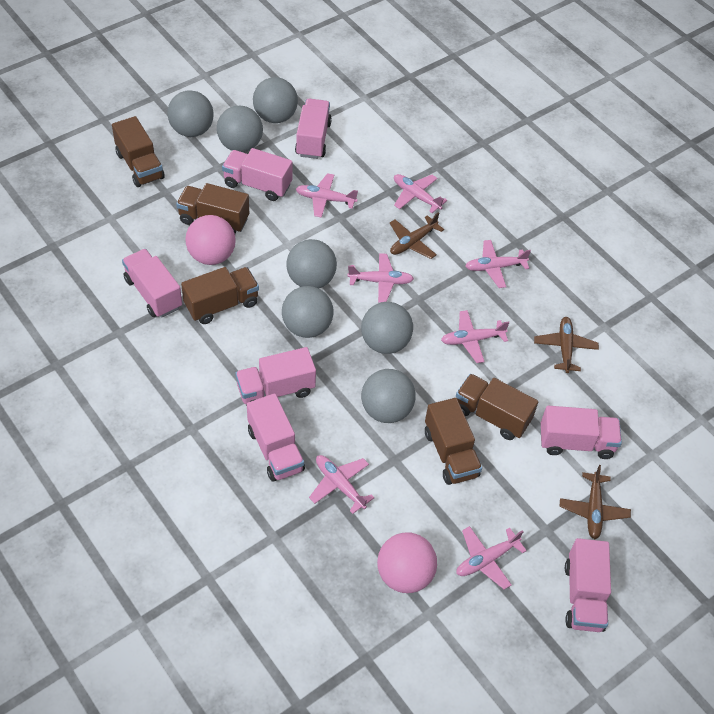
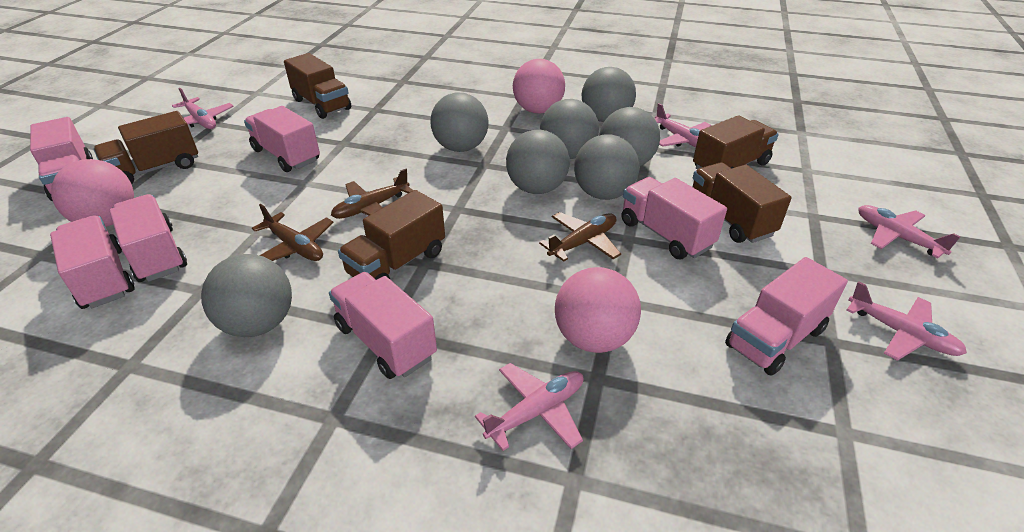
pink ball: 2 -> 3
pink plane: 7 -> 5

